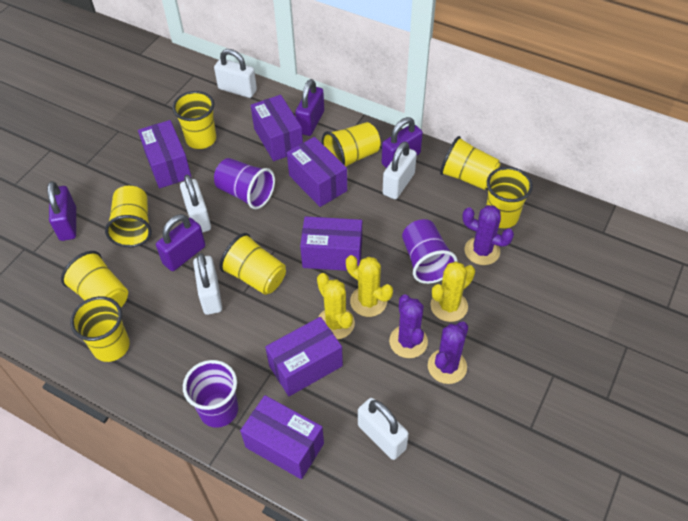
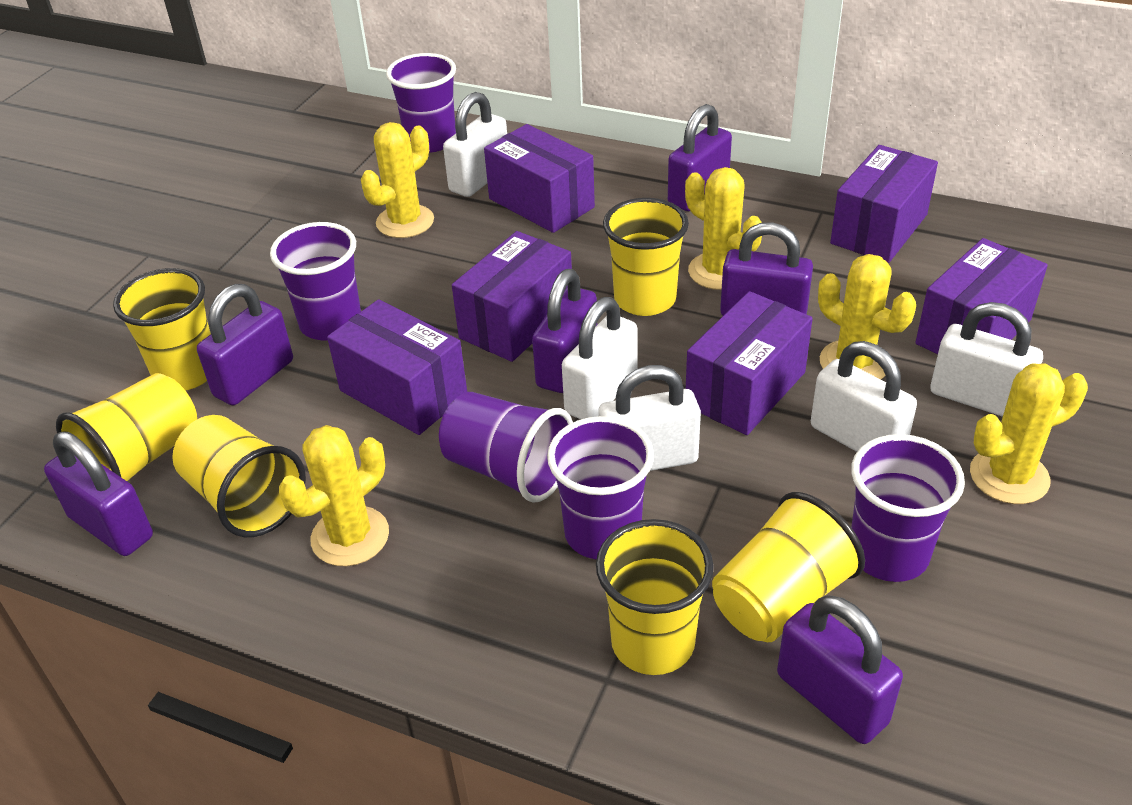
purple cactus: 3 -> 0
purple cup: 3 -> 5
purple padlock: 4 -> 6
yellow cactus: 3 -> 5
yellow cup: 8 -> 6

